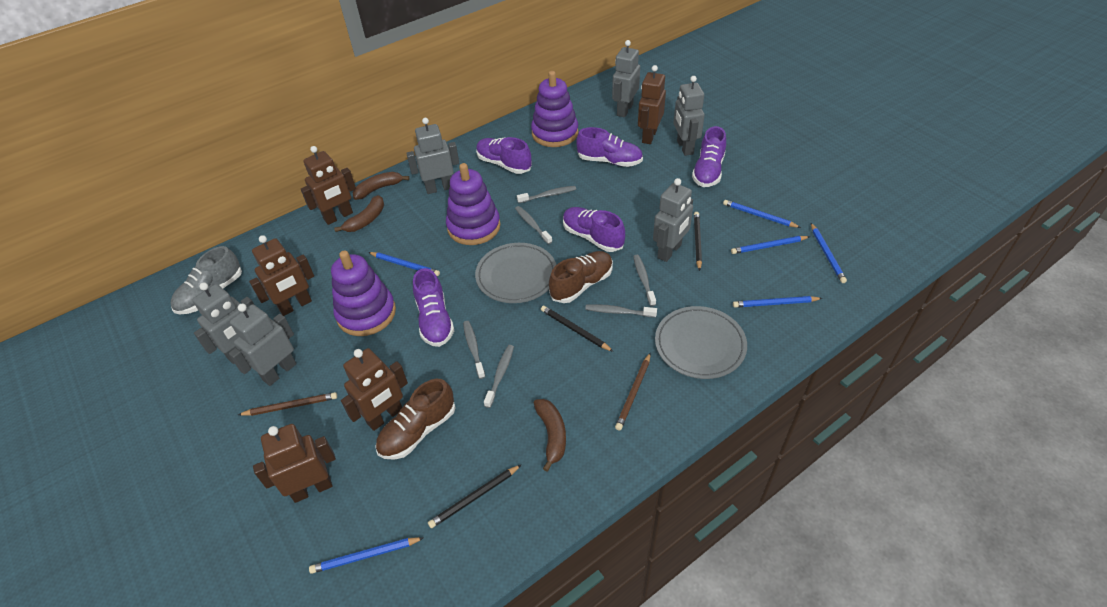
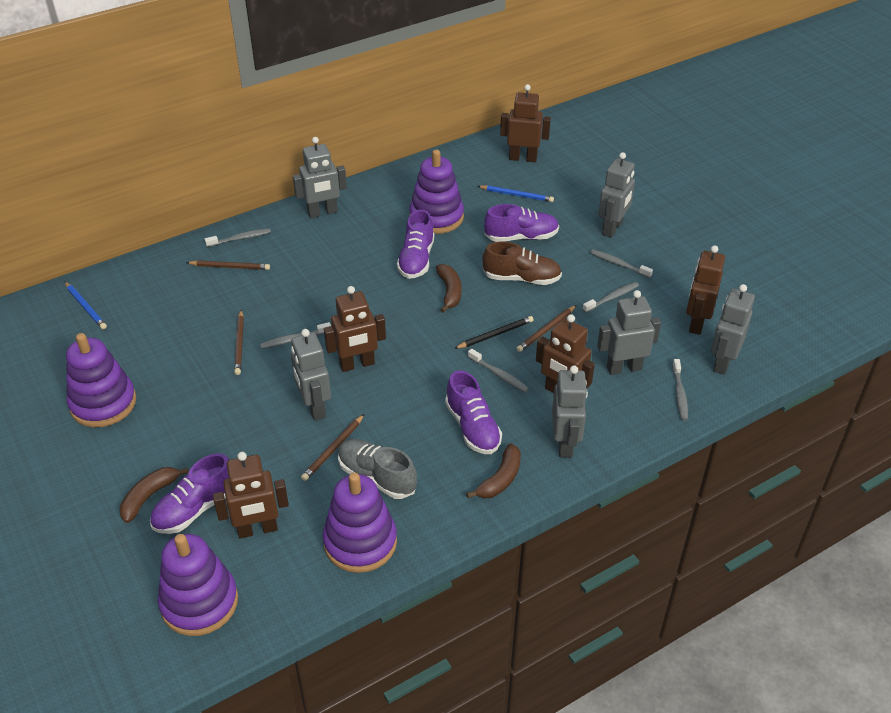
black pencil: 3 -> 1
blue pencil: 6 -> 2
brown pencil: 2 -> 4
brown shoe: 2 -> 1
grey plate: 2 -> 0
purple shoe: 5 -> 4
purple stacking toy: 3 -> 4

